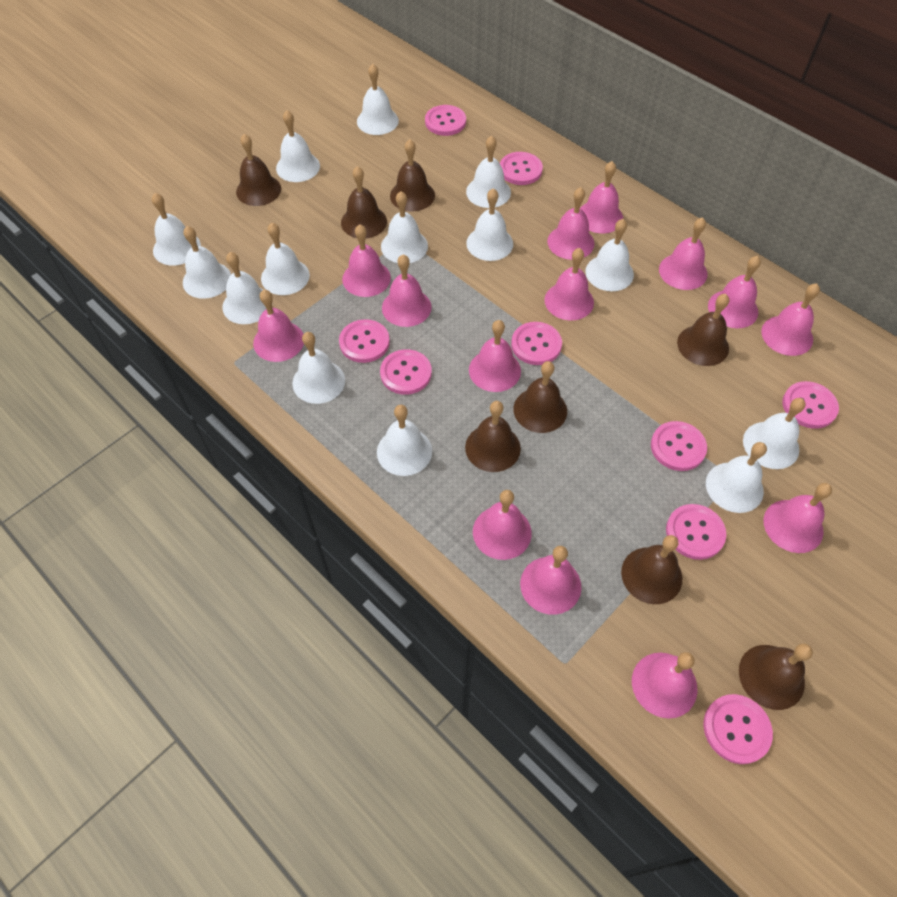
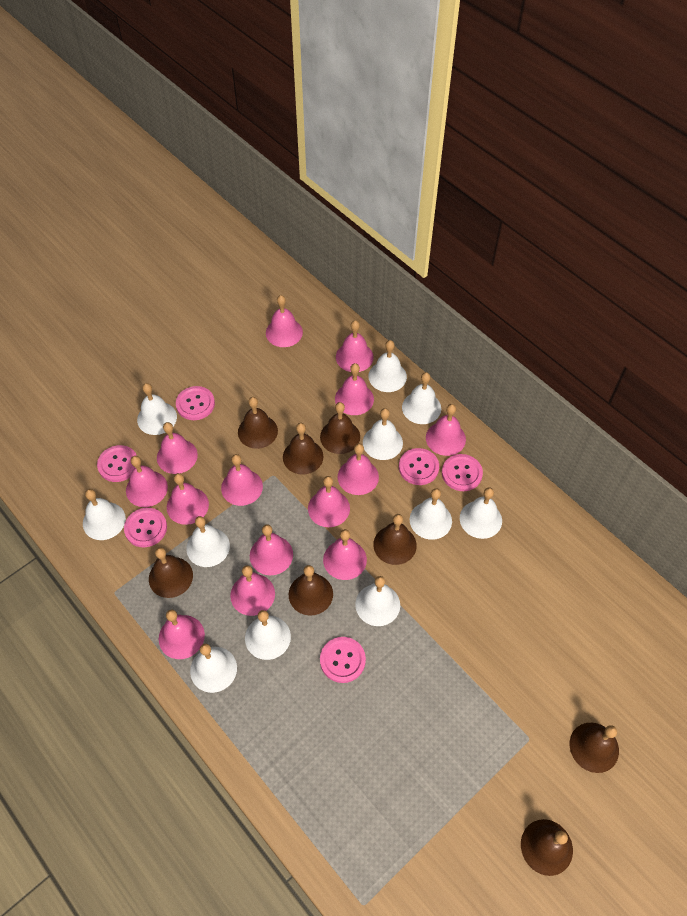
pink button: 9 -> 6
white bell: 14 -> 11

